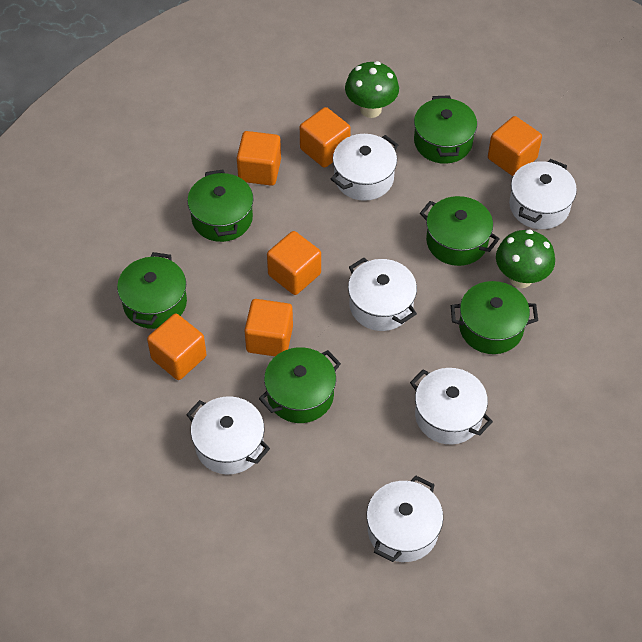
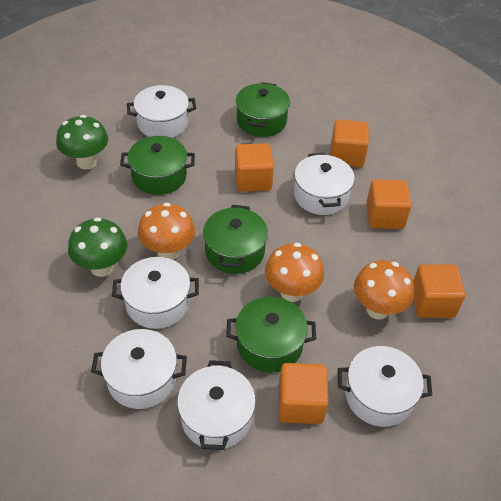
green pot: 6 -> 4
orange cube: 6 -> 5
orange mushroom: 0 -> 3

